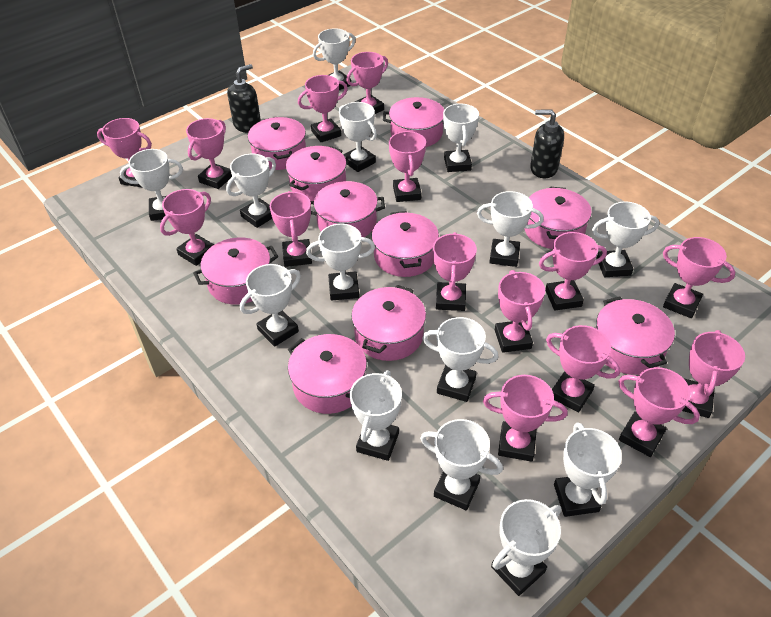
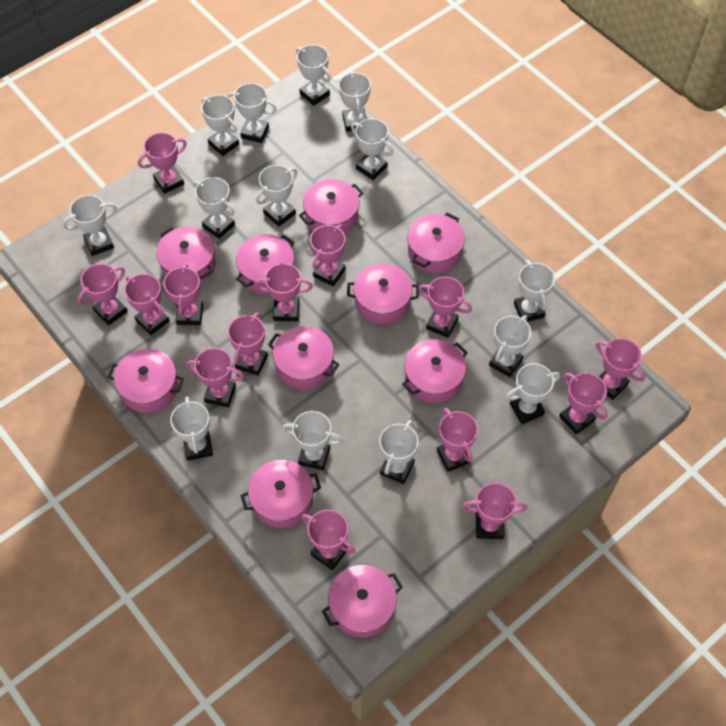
black soap dispenser: 2 -> 0
pink trophy: 15 -> 14

